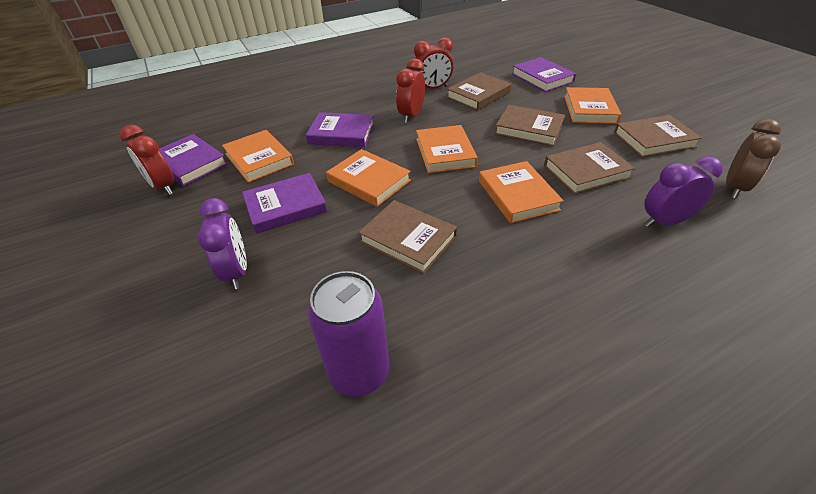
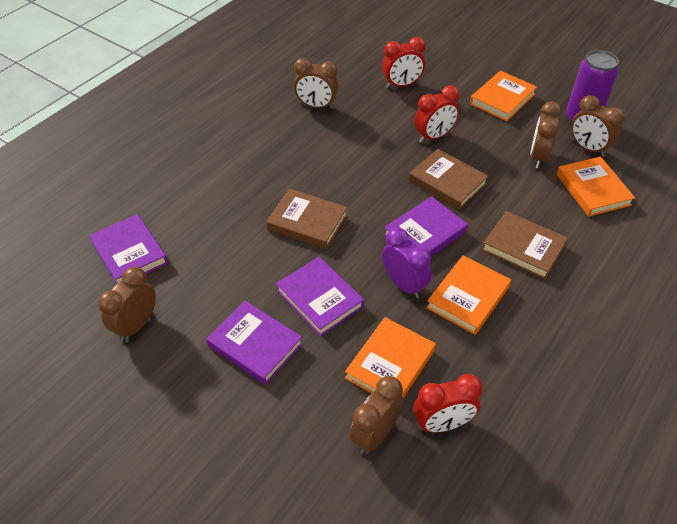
brown book: 5 -> 3
brown clock: 1 -> 5
orange book: 5 -> 4
purple clock: 2 -> 1

